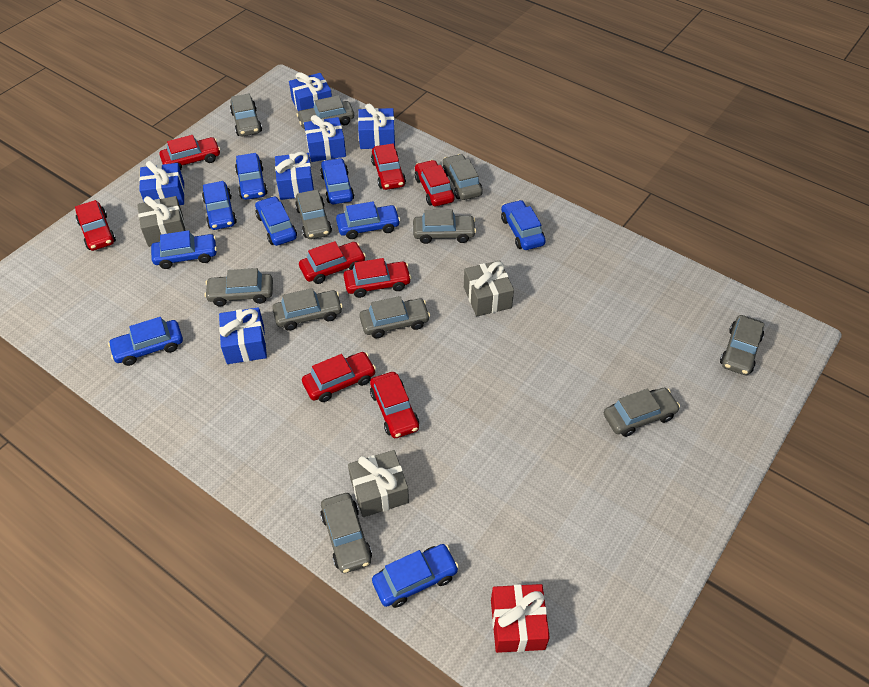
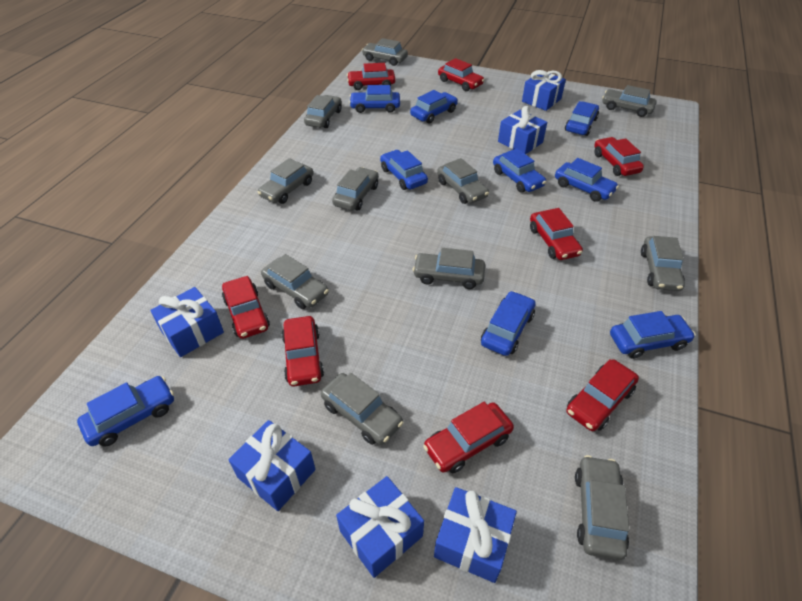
grey gift: 3 -> 0
red gift: 1 -> 0

